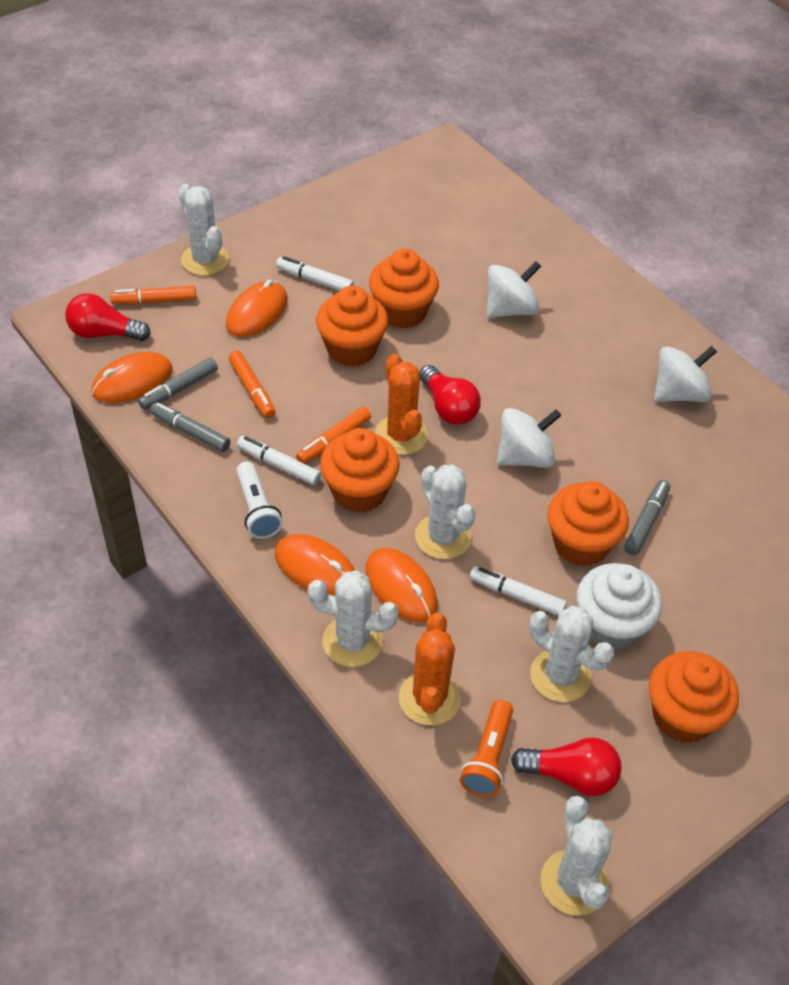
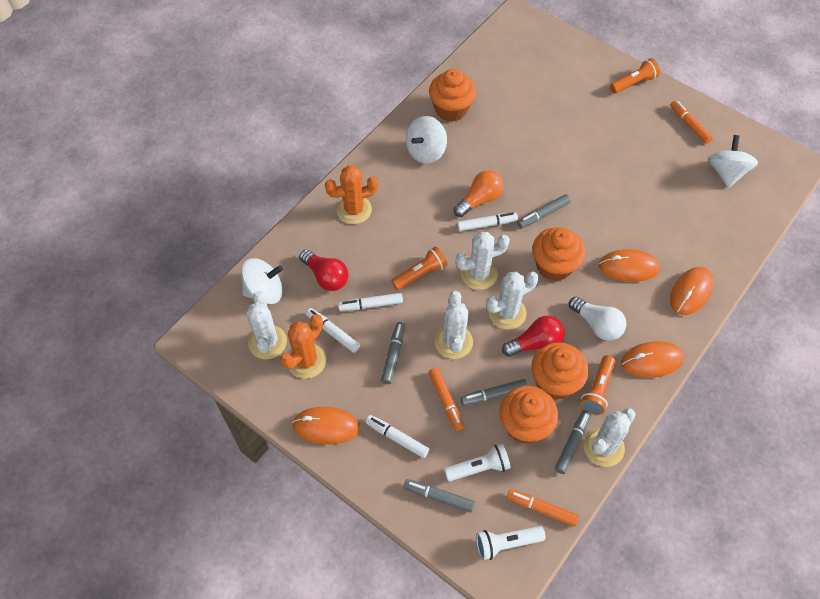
grey marker: 3 -> 5
orange cupcake: 5 -> 4
orange flashlight: 1 -> 3
orange light bulb: 0 -> 1
red light bulb: 3 -> 2
white cupcake: 1 -> 0
white flashlight: 1 -> 2
white light bulb: 0 -> 1
white marker: 3 -> 4

